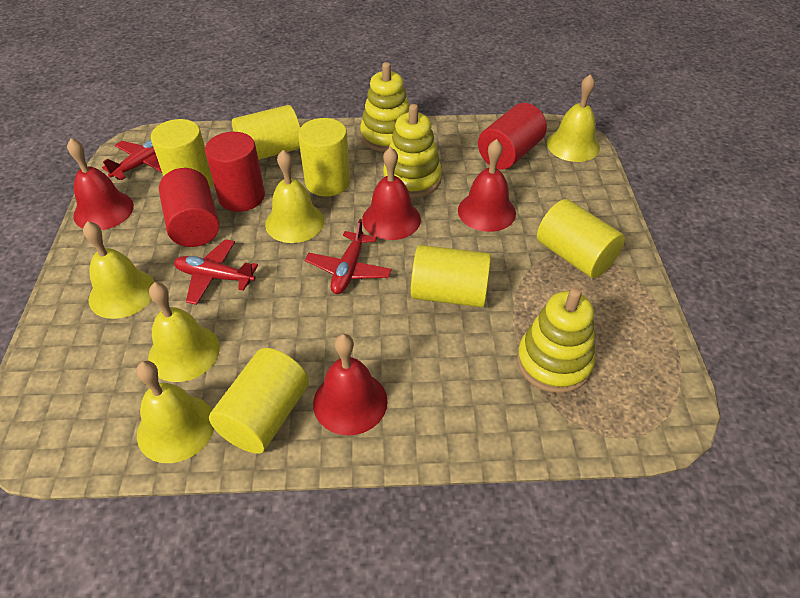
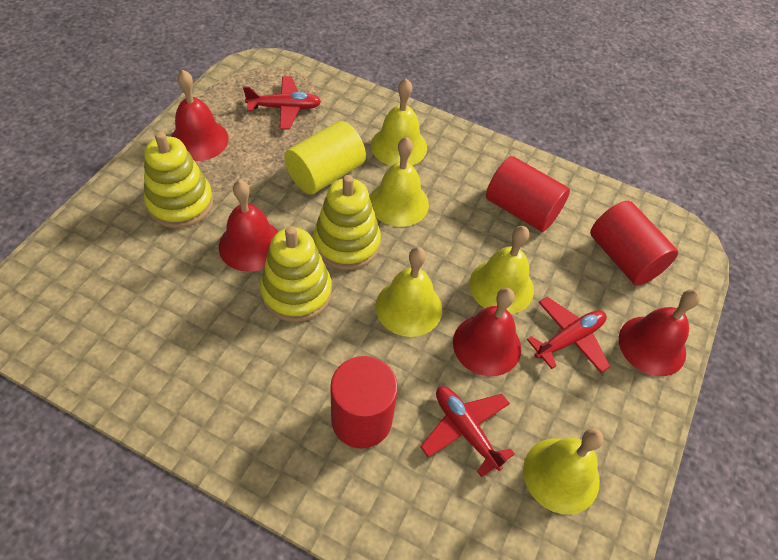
yellow cylinder: 6 -> 1

